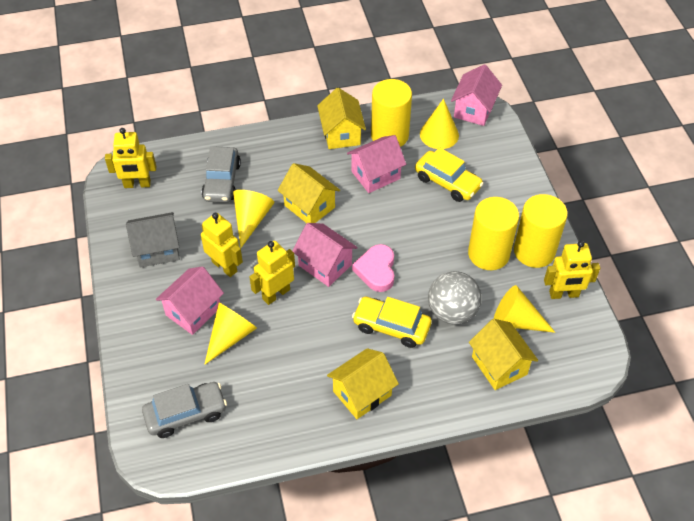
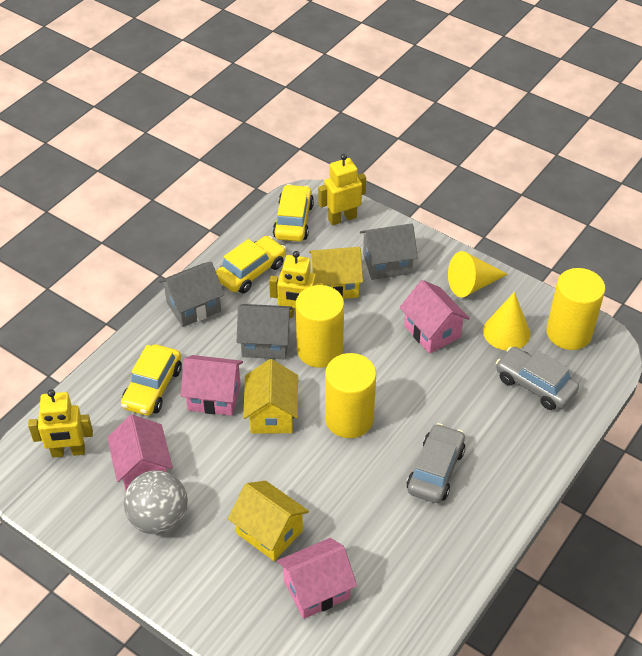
grey house: 1 -> 3
pink heart: 1 -> 0
yellow car: 2 -> 3
yellow cone: 4 -> 2
yellow house: 4 -> 3
yellow robot: 4 -> 3

